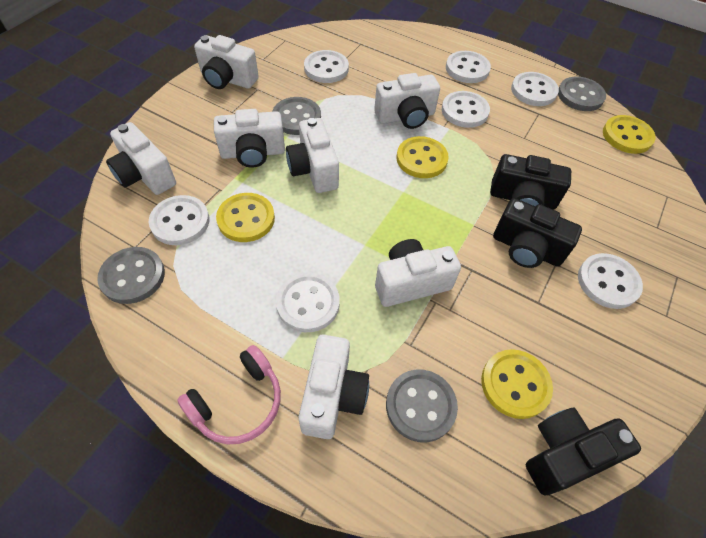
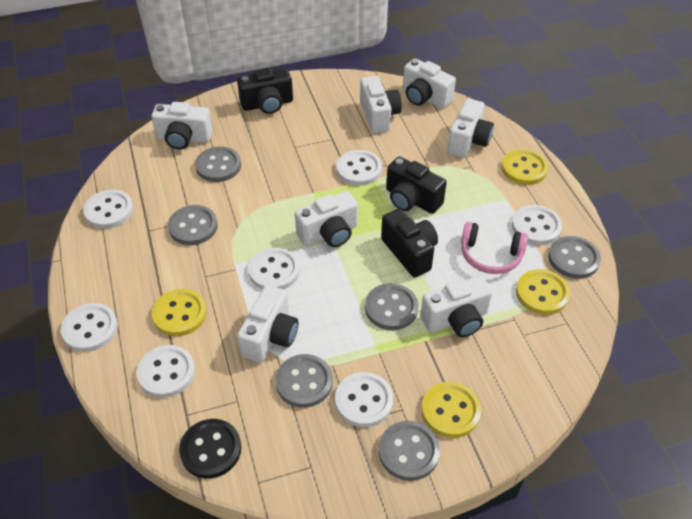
black button: 0 -> 1
grey button: 4 -> 6

